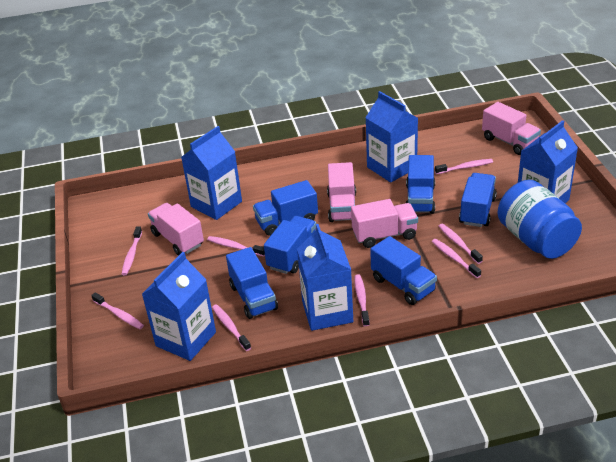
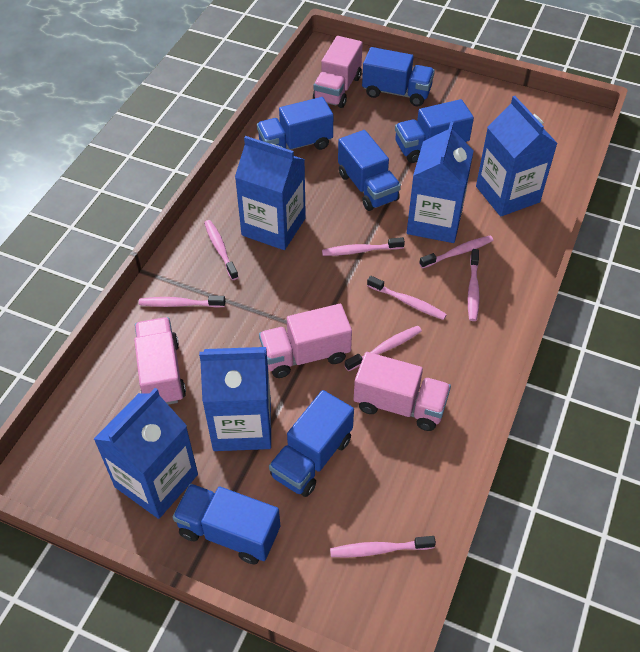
blue jar: 1 -> 0

